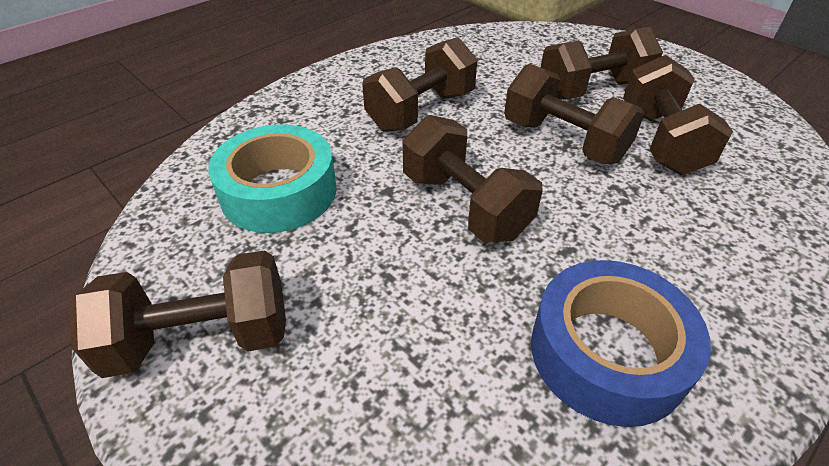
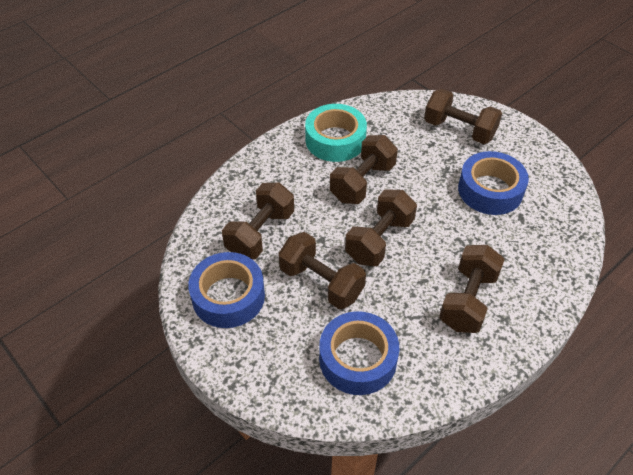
blue tape: 1 -> 3

